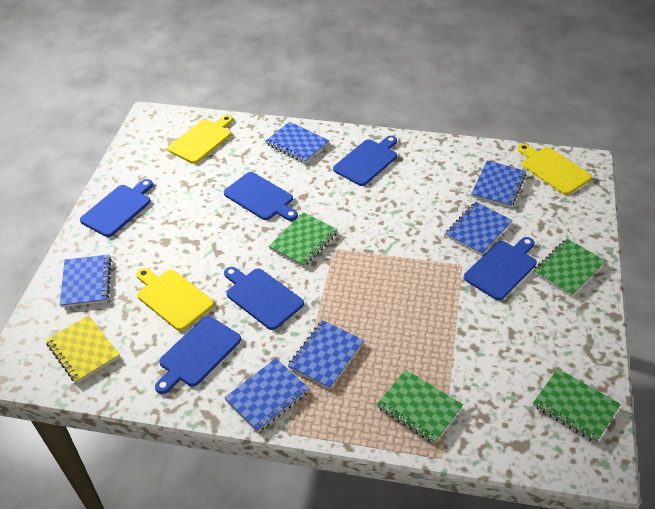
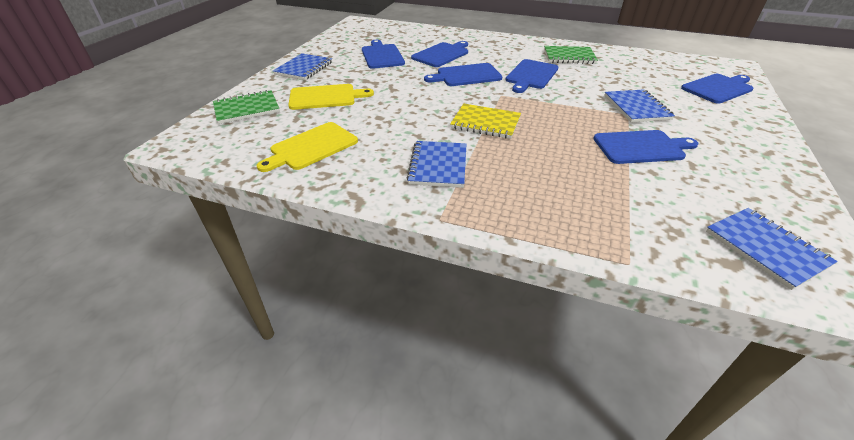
blue notebook: 6 -> 4
green notebook: 4 -> 2
yellow cutting board: 3 -> 2

